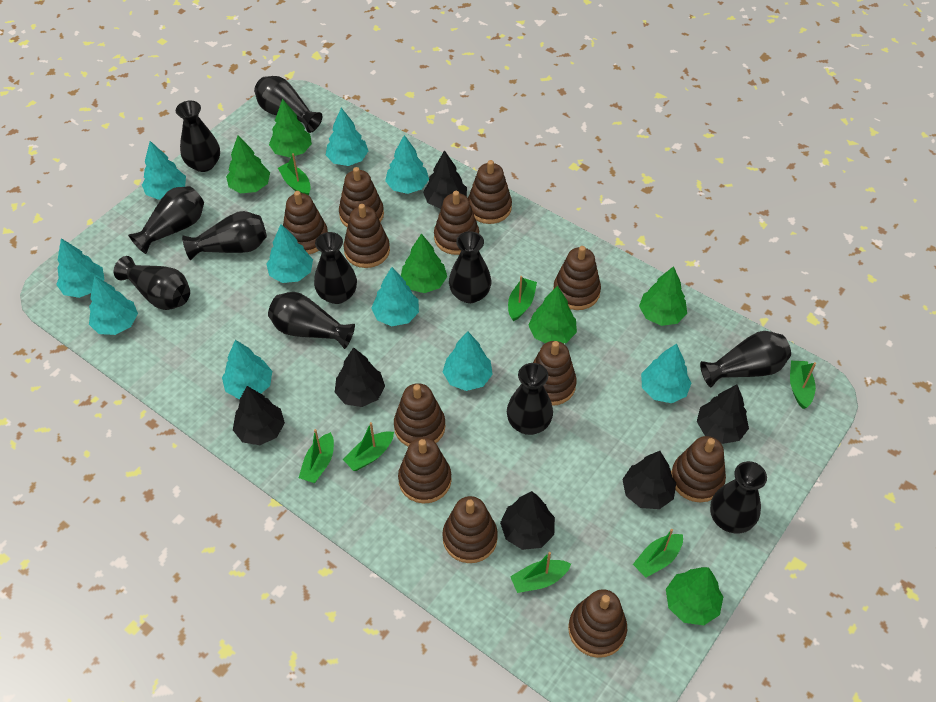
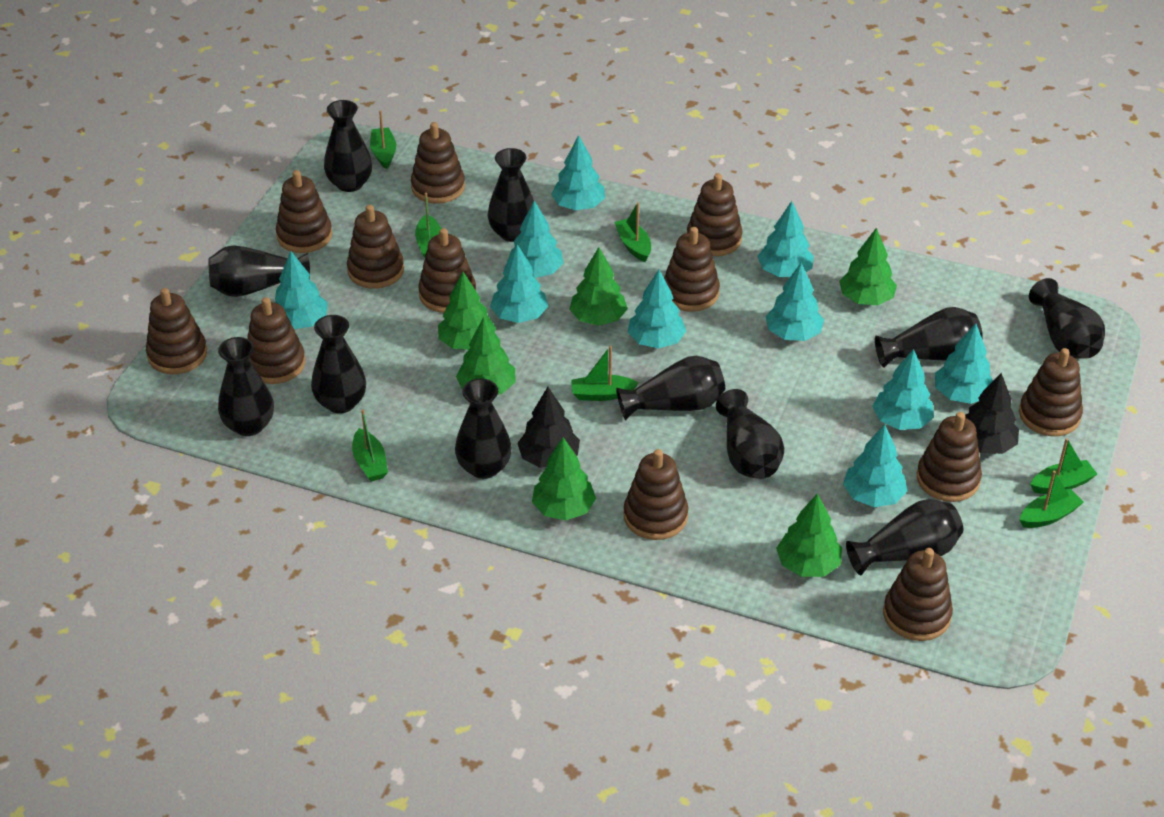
black tree: 6 -> 2

